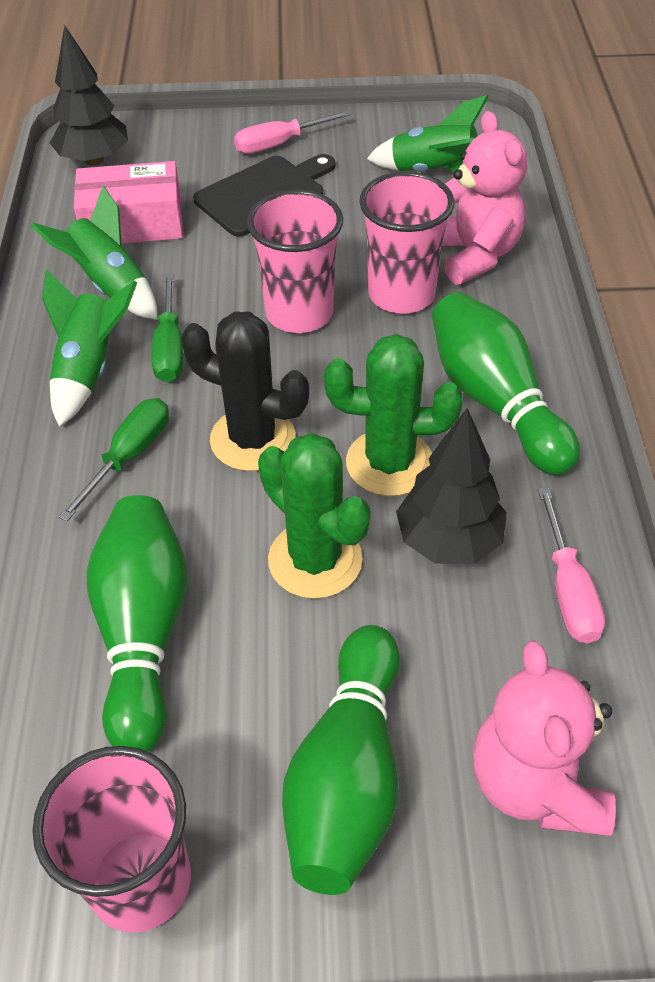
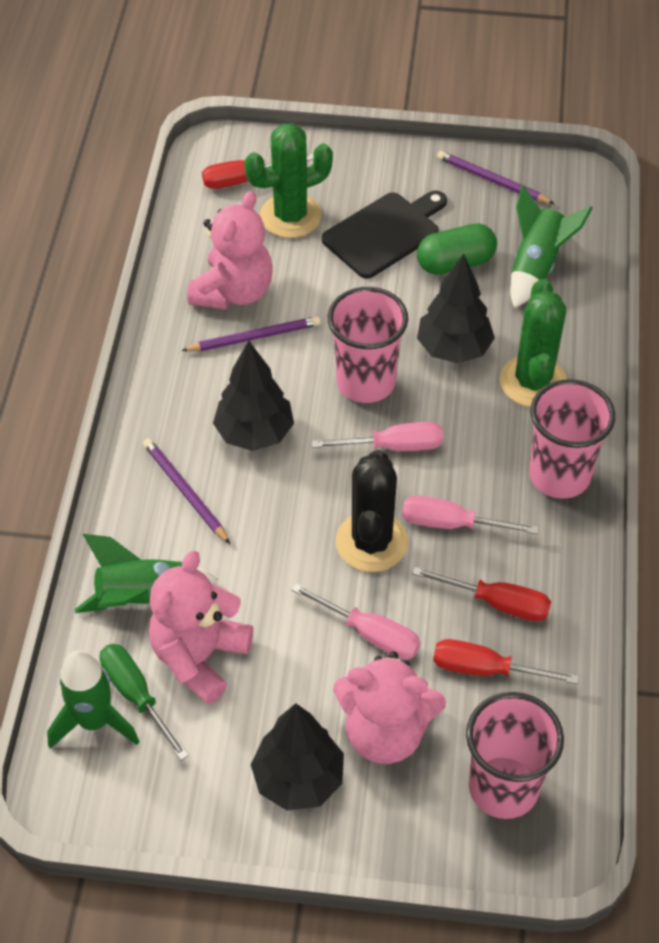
black tree: 2 -> 3
green bowling pin: 3 -> 0
green capsule: 0 -> 1
green screwdriver: 2 -> 1
pink box: 1 -> 0
pink screwdriver: 2 -> 3
pink teddy bear: 2 -> 3
purple pencil: 0 -> 3
red screwdriver: 0 -> 3

